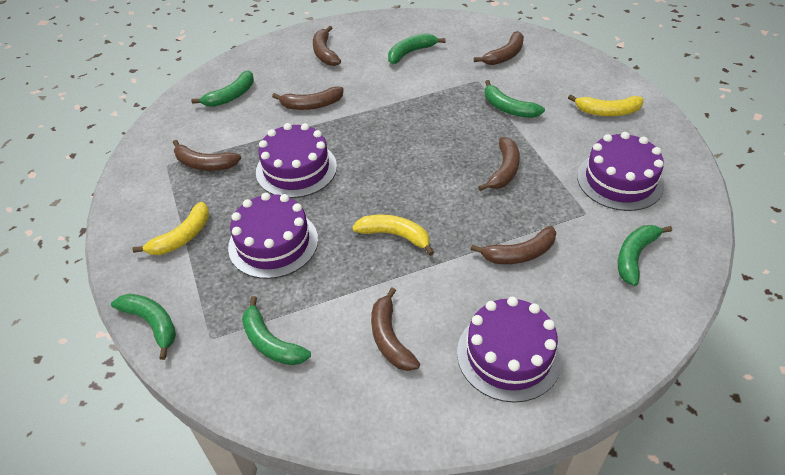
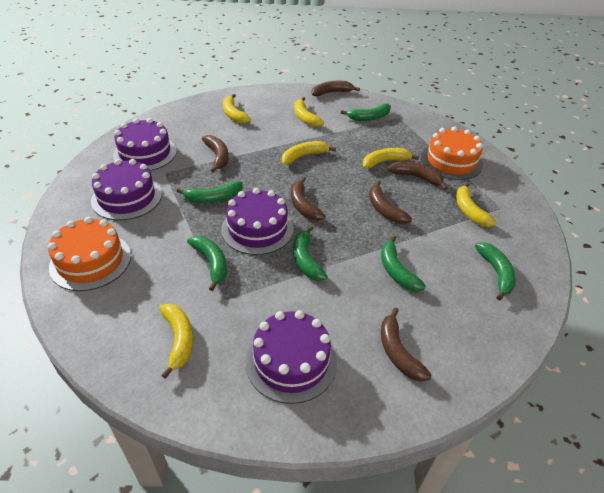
brown banana: 7 -> 6
orange cake: 0 -> 2
yellow banana: 3 -> 6

